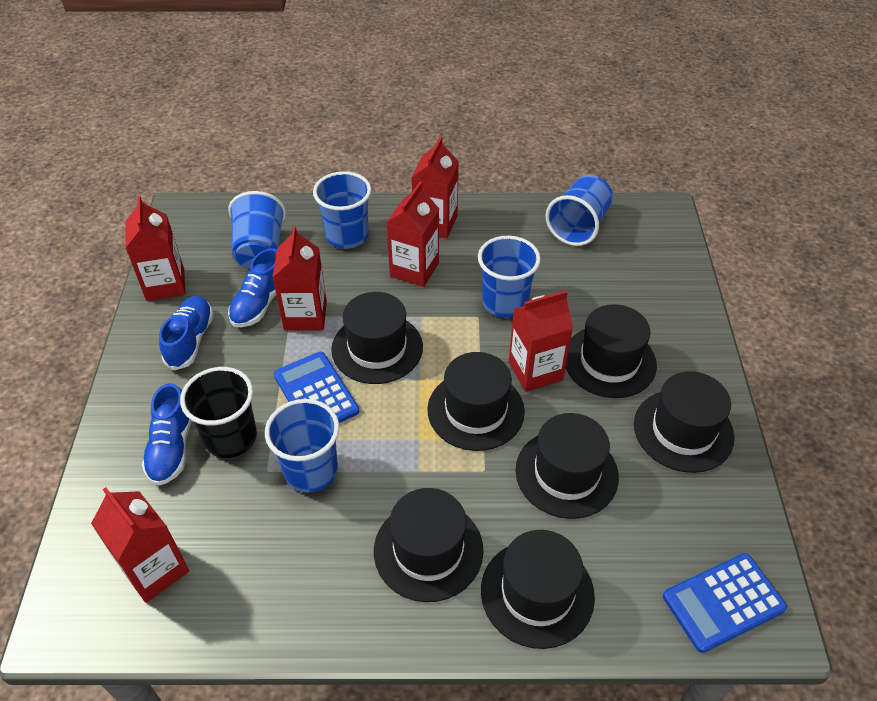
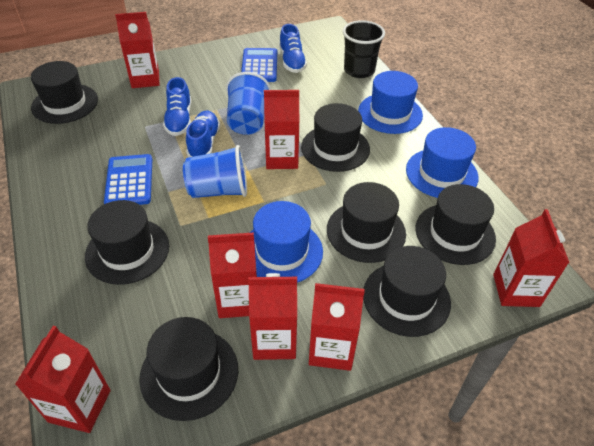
blue cup: 5 -> 2
blue hat: 0 -> 3
red carton: 6 -> 7

